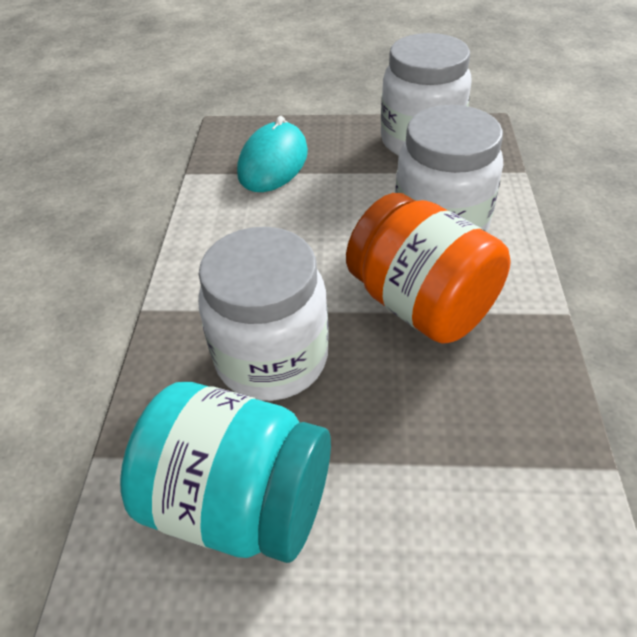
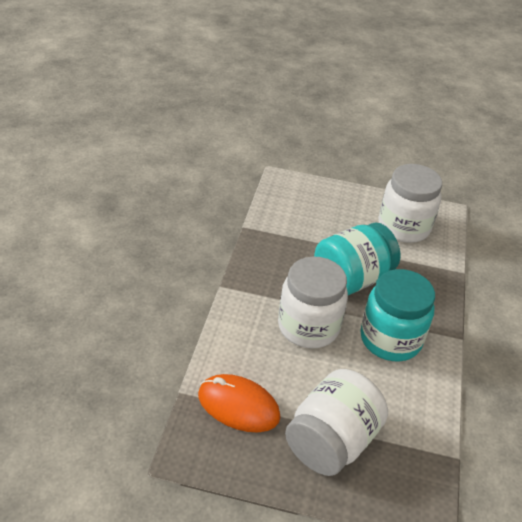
orange jar: 1 -> 0
orange mouse: 0 -> 1
turquoise jar: 1 -> 2
turquoise mouse: 1 -> 0

